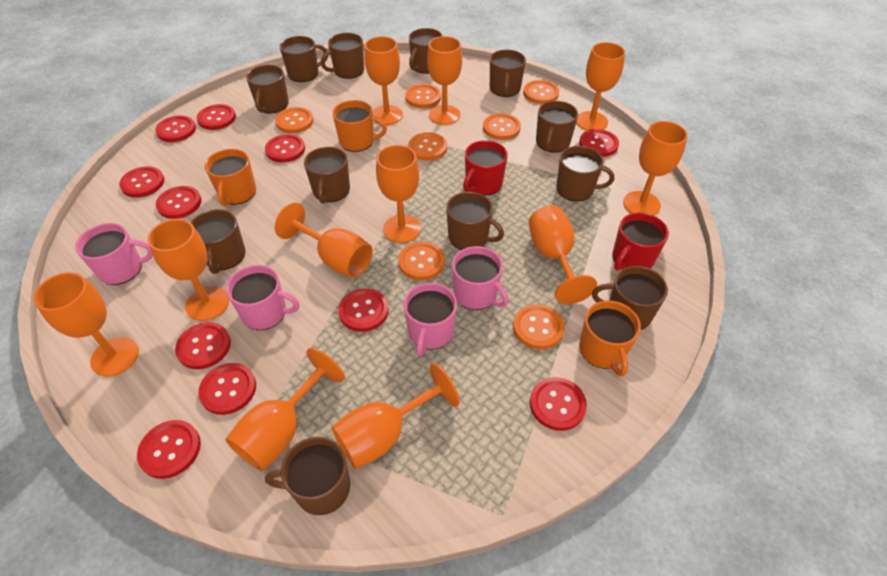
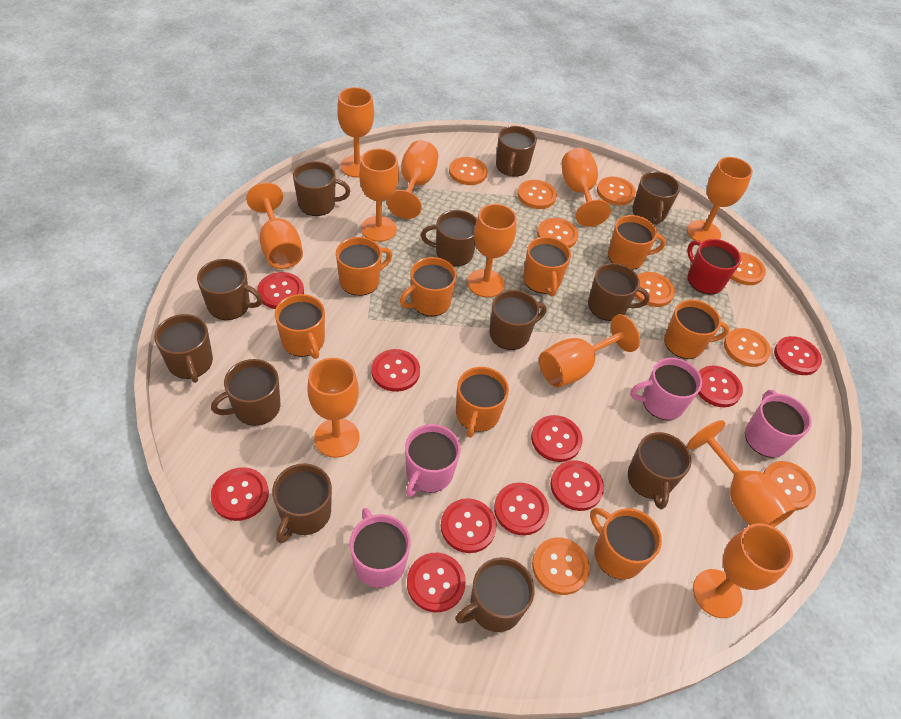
orange button: 7 -> 9
orange mug: 3 -> 8
red button: 11 -> 10
red mug: 2 -> 1

